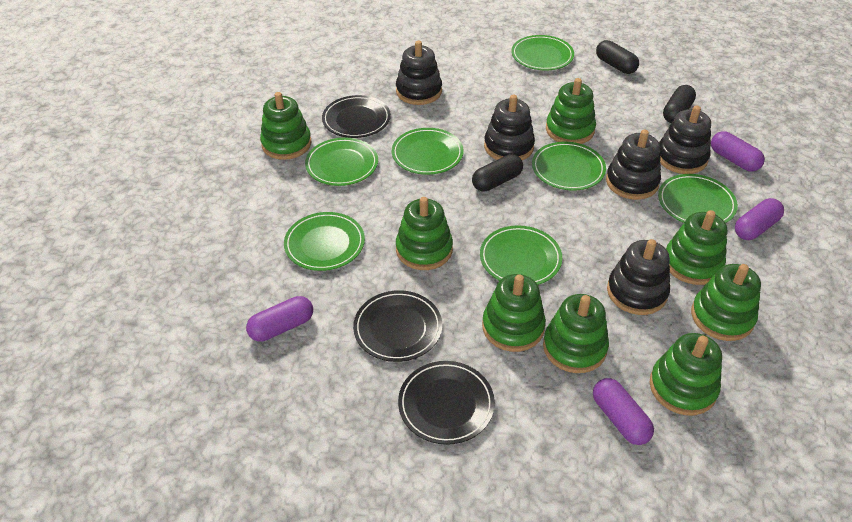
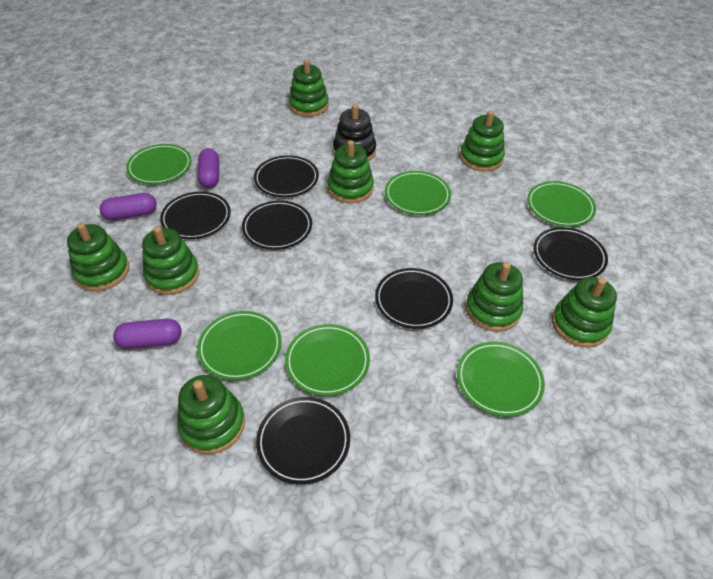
black capsule: 3 -> 0
black plate: 3 -> 6
black stacking toy: 5 -> 1
green plate: 7 -> 6
purple capsule: 4 -> 3

